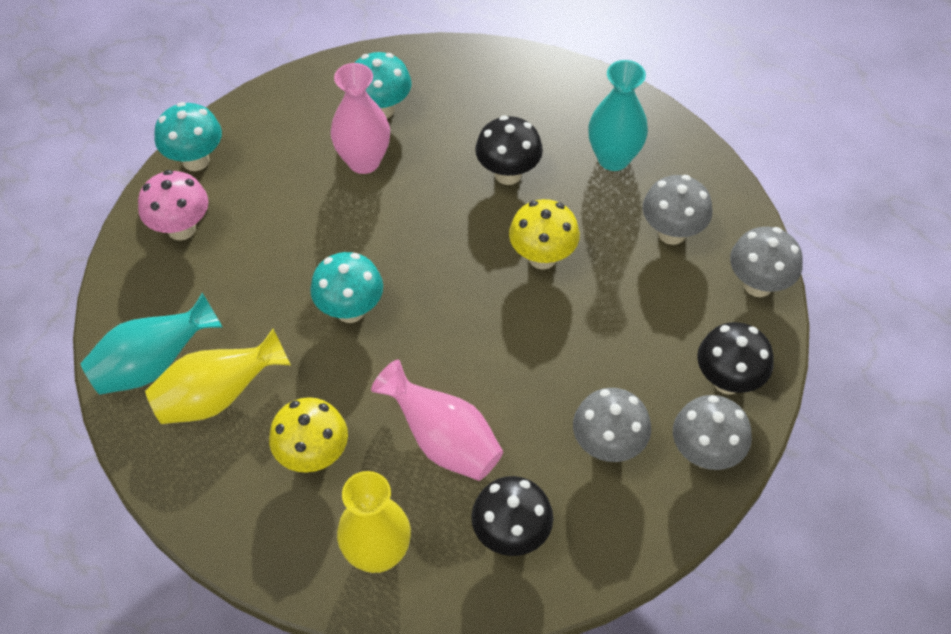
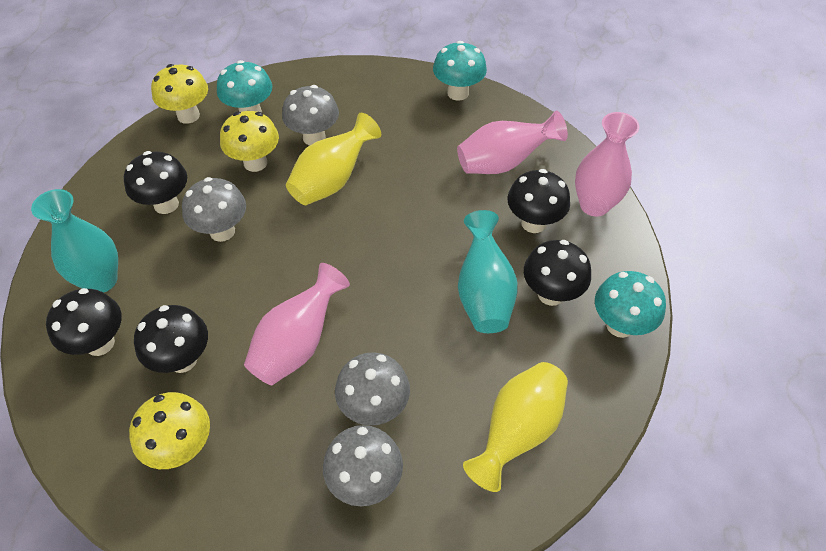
black mushroom: 3 -> 5
pink mushroom: 1 -> 0
pink vase: 2 -> 3
yellow mushroom: 2 -> 3

